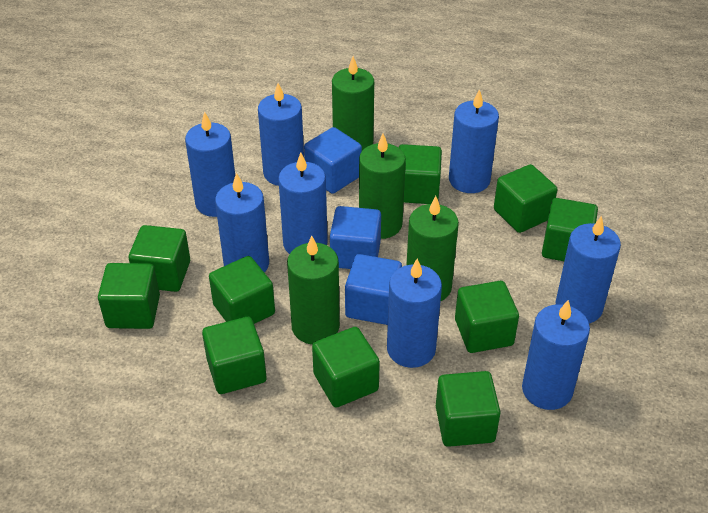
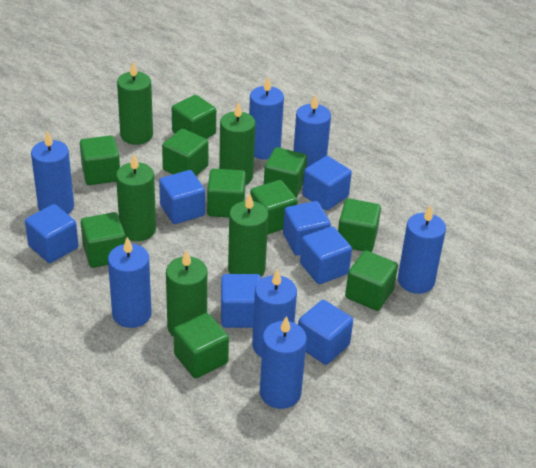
blue candle: 8 -> 7
blue cube: 3 -> 7
green candle: 4 -> 5

